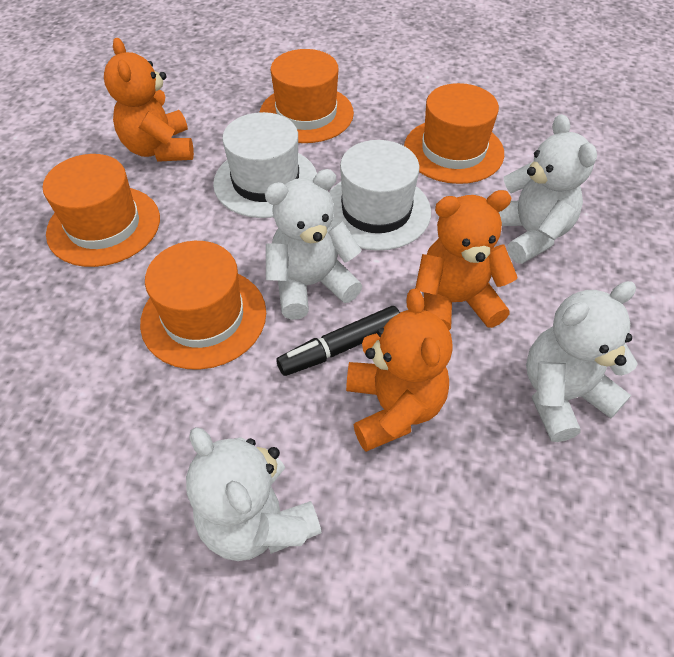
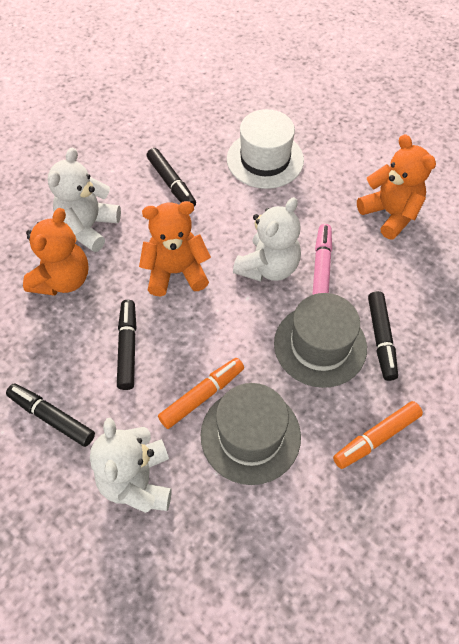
black marker: 1 -> 4
grey hat: 0 -> 2
orange hat: 4 -> 0
orange marker: 0 -> 2
pink marker: 0 -> 1
white hat: 2 -> 1
white teddy bear: 4 -> 3

